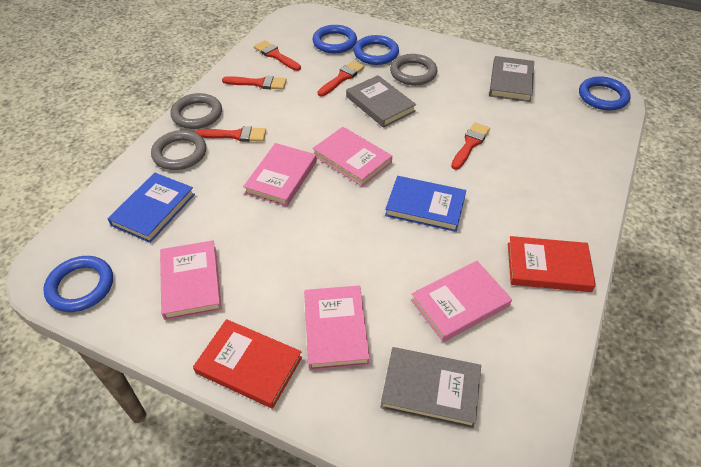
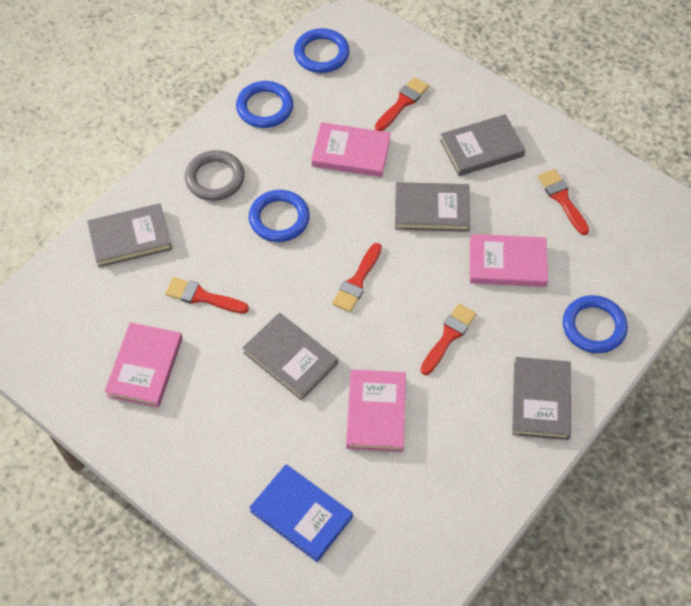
blue book: 2 -> 1
grey book: 3 -> 5
grey ring: 3 -> 1
pink book: 5 -> 4
red book: 2 -> 0

